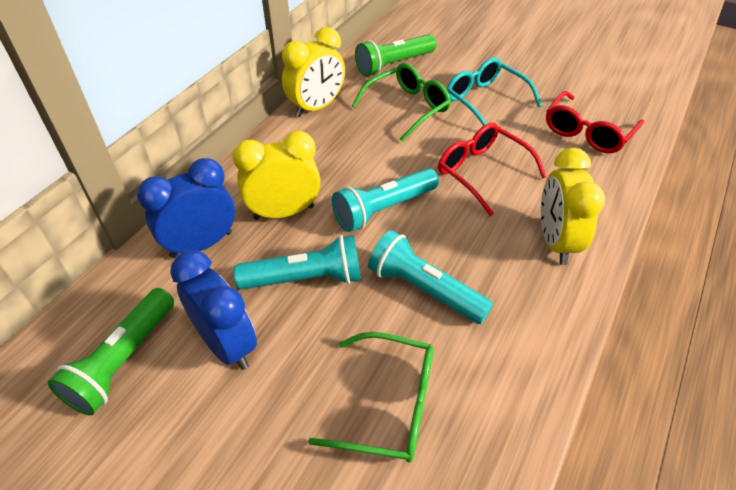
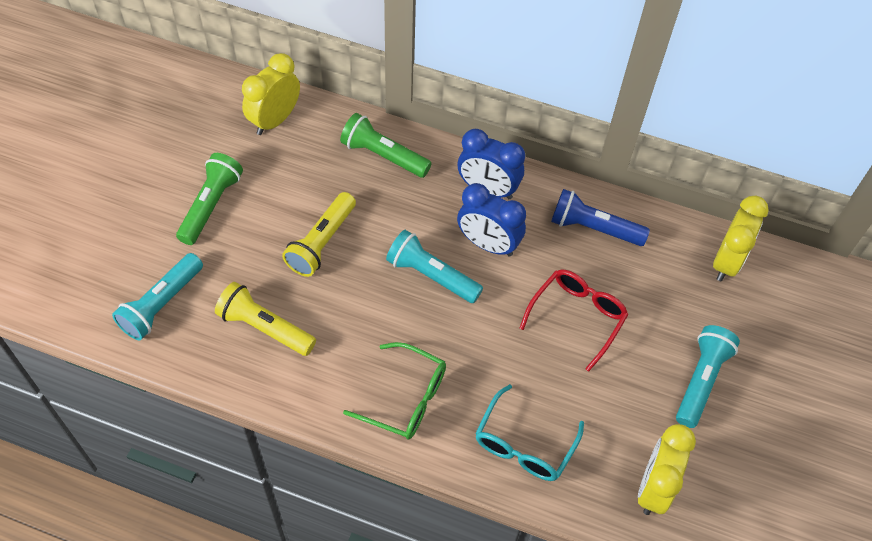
blue flashlight: 0 -> 1
green glasses: 2 -> 1
red glasses: 2 -> 1
yellow flashlight: 0 -> 2

